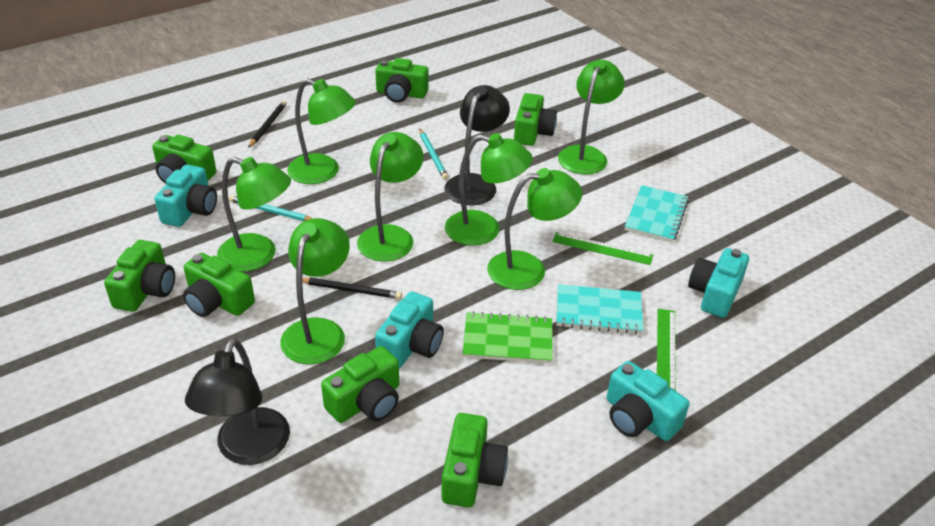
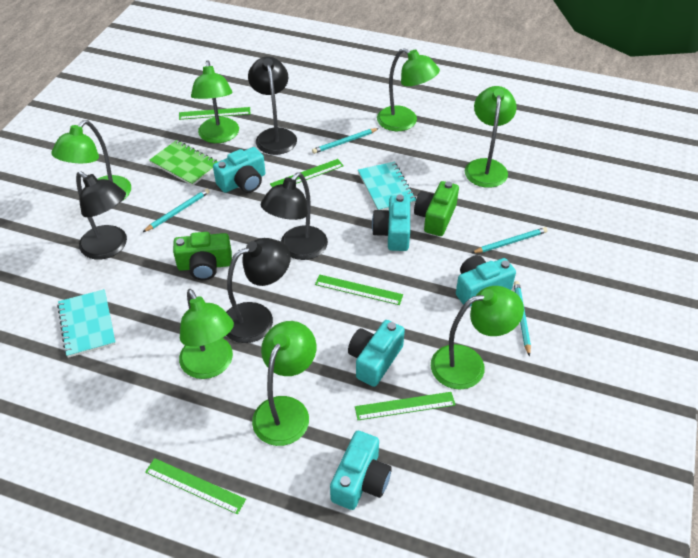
black lamp: 2 -> 4
black pencil: 2 -> 0
green camera: 7 -> 2
green ruler: 2 -> 5
turquoise camera: 4 -> 5
turquoise pencil: 2 -> 4

